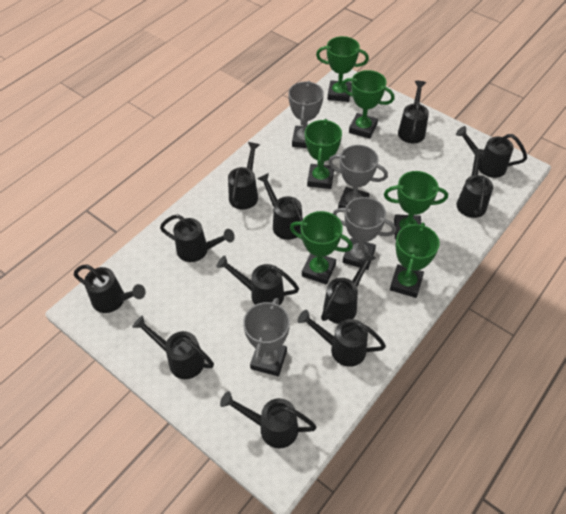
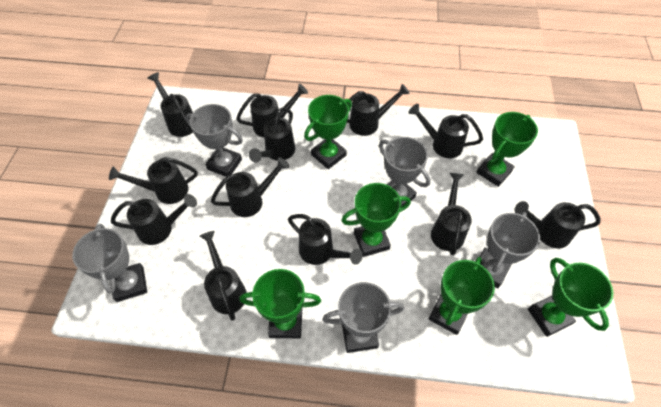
grey trophy: 4 -> 5

